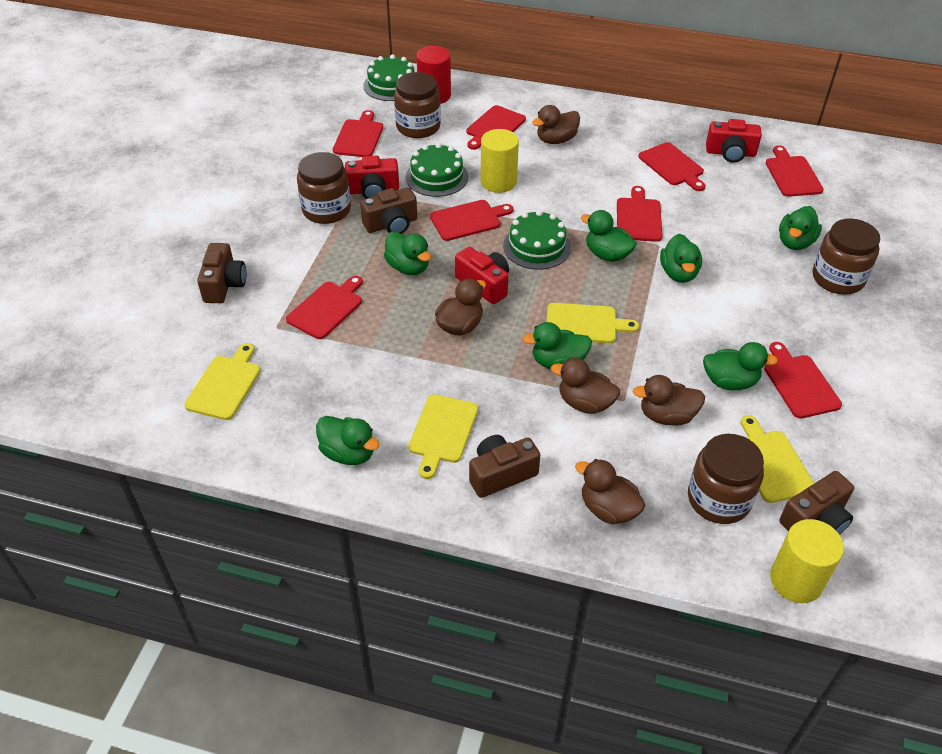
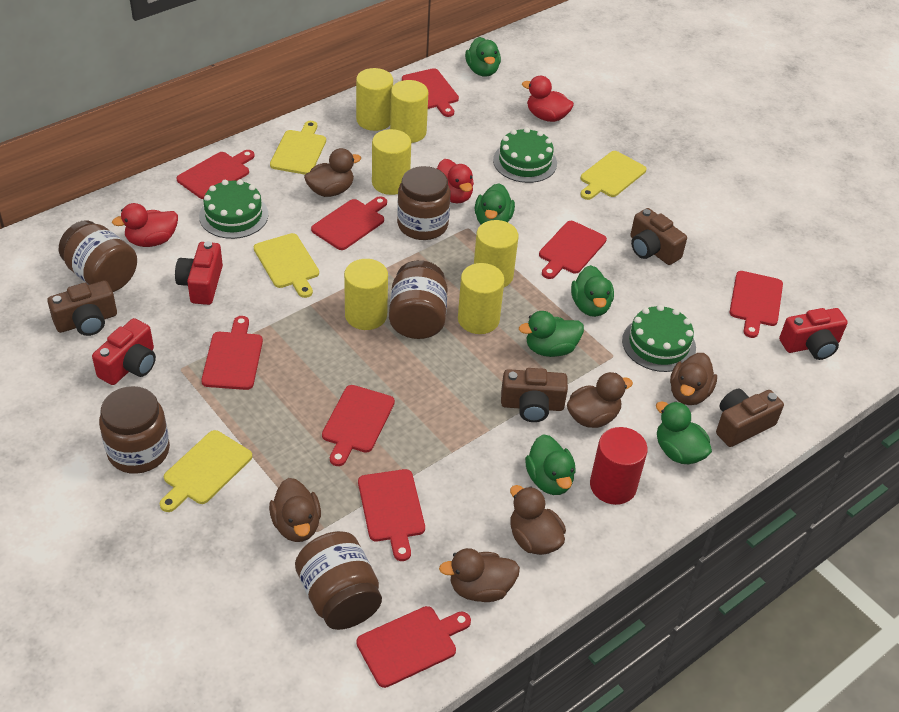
brown duck: 5 -> 6
brown jar: 4 -> 5
green duck: 7 -> 6
red cutting board: 8 -> 9
red duck: 0 -> 3
yellow cylinder: 2 -> 6

